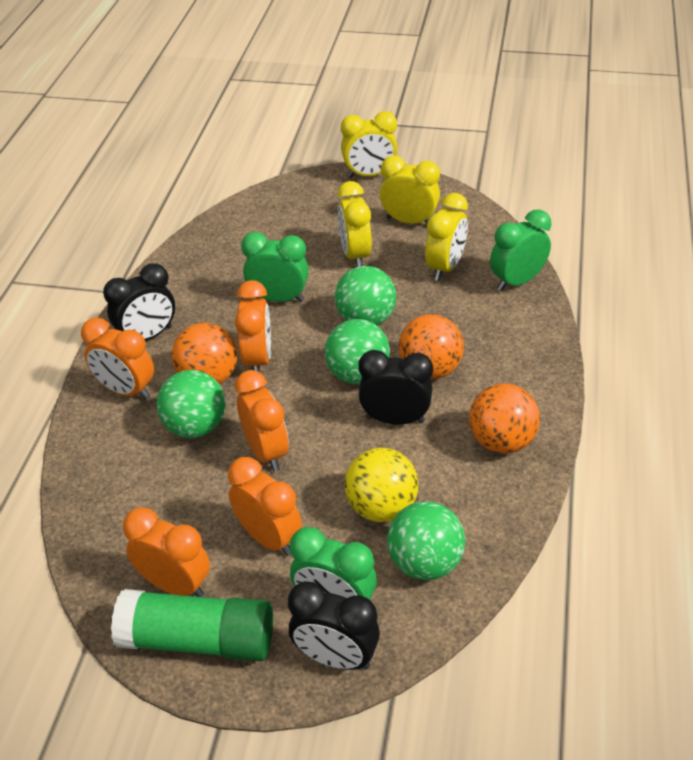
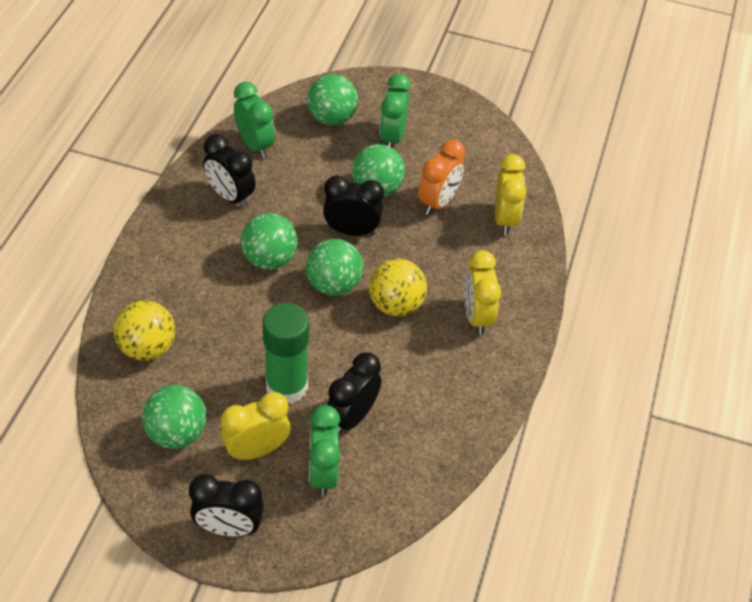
black clock: 3 -> 4
green ball: 4 -> 5
orange ball: 3 -> 0
orange clock: 5 -> 1
yellow ball: 1 -> 2
yellow clock: 4 -> 3

